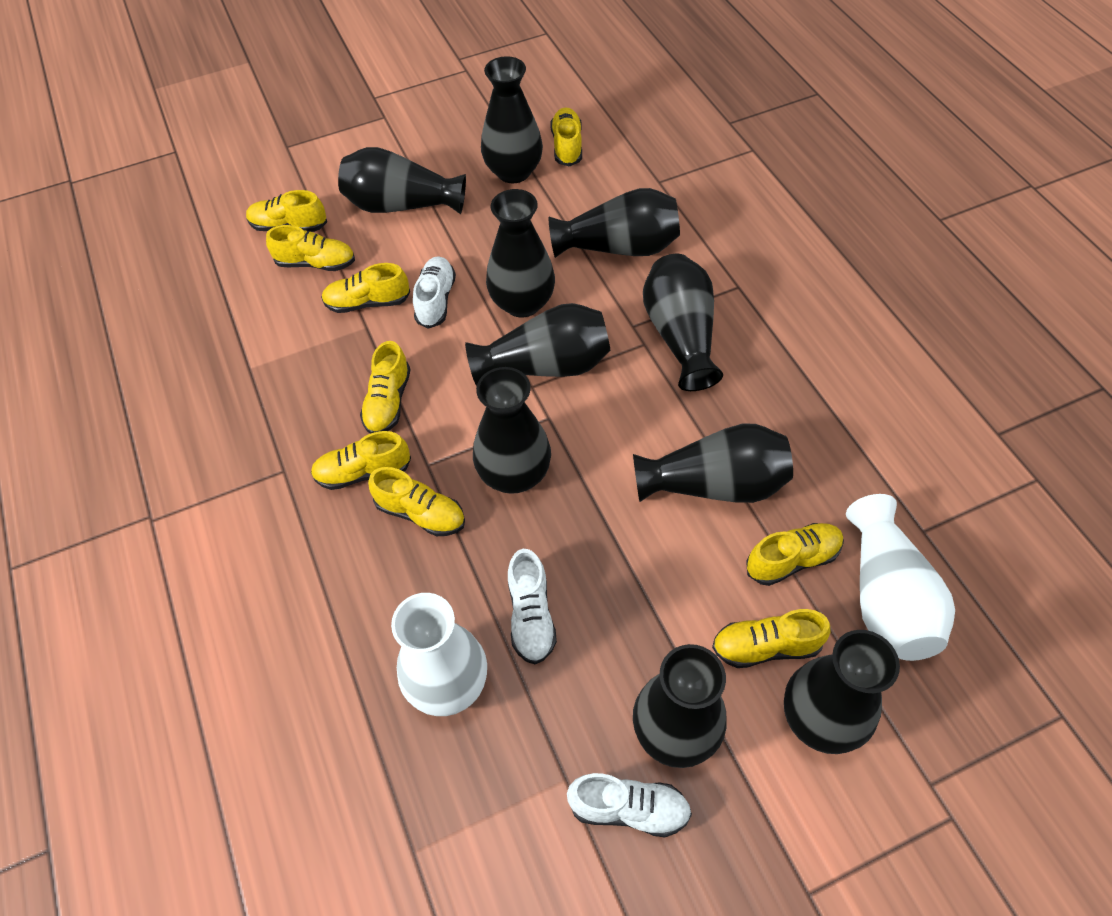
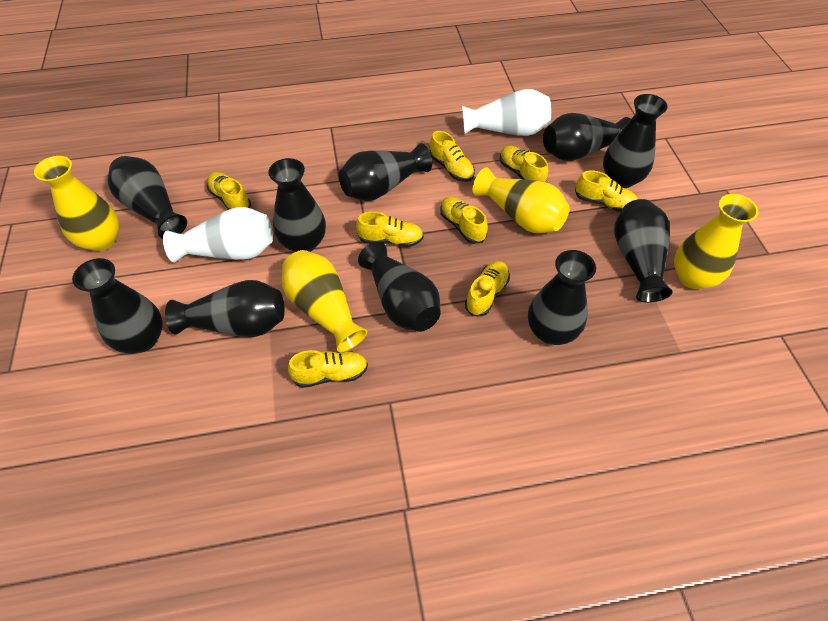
white shoe: 3 -> 0
yellow shoe: 9 -> 8
yellow vase: 0 -> 4

